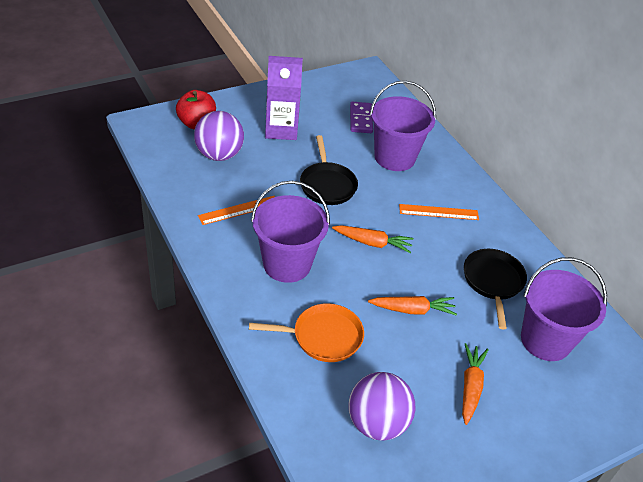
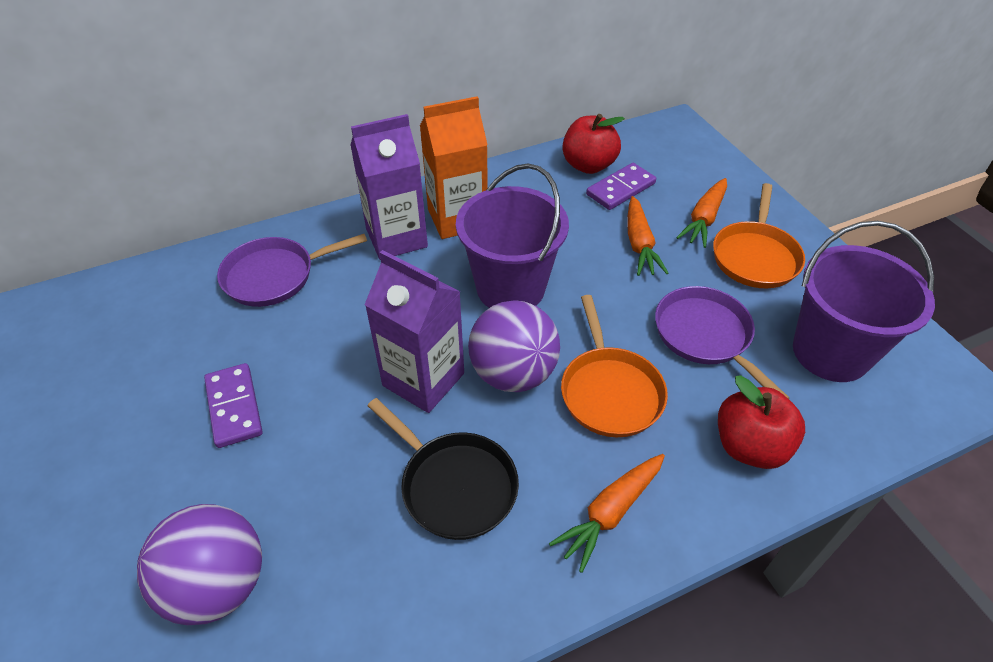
black pan: 2 -> 1
orange carton: 0 -> 1
orange pan: 1 -> 2
orange ruler: 2 -> 0
purple bucket: 3 -> 2
purple carton: 1 -> 2
purple domino: 1 -> 2
purple pan: 0 -> 2
red apple: 1 -> 2

